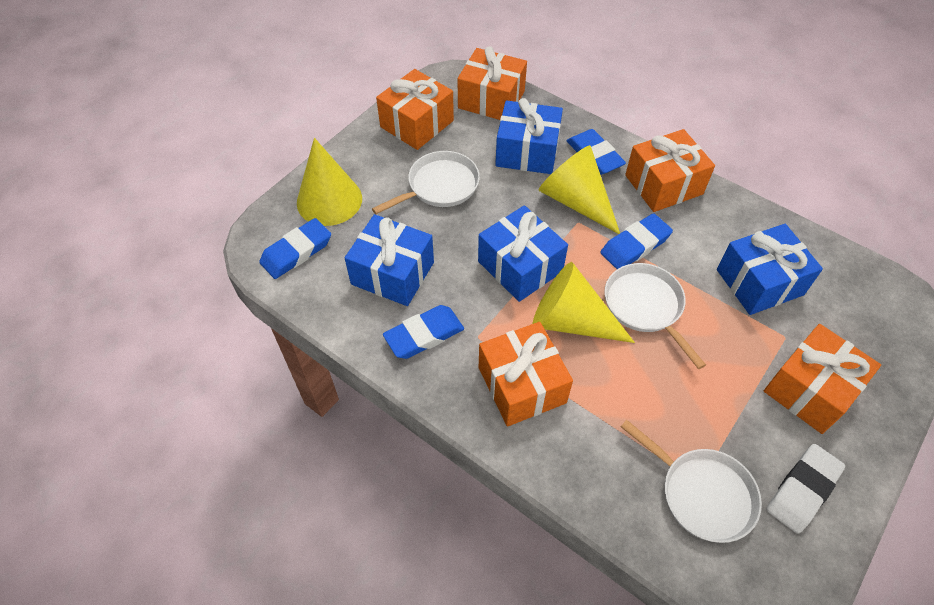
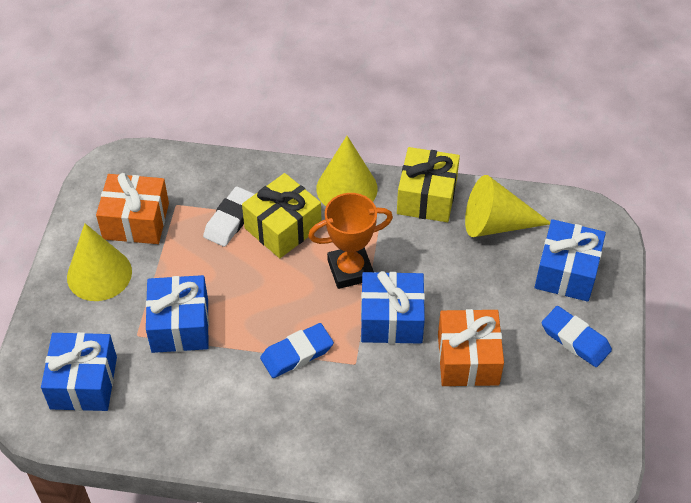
blue eraser: 4 -> 2
orange gift: 5 -> 2
orange trophy: 0 -> 1
white pan: 3 -> 0
yellow gift: 0 -> 2

